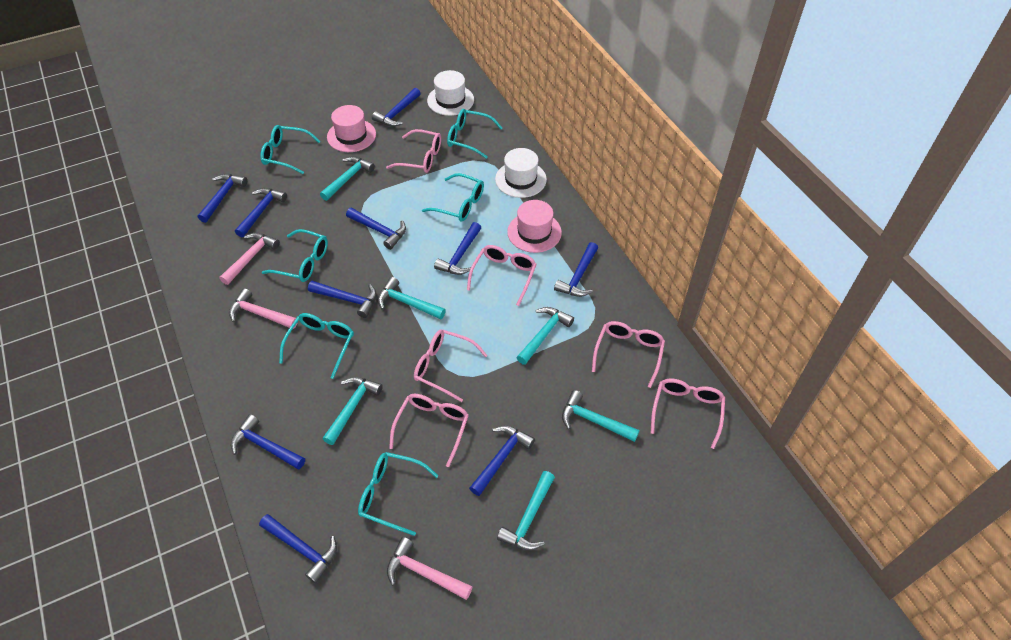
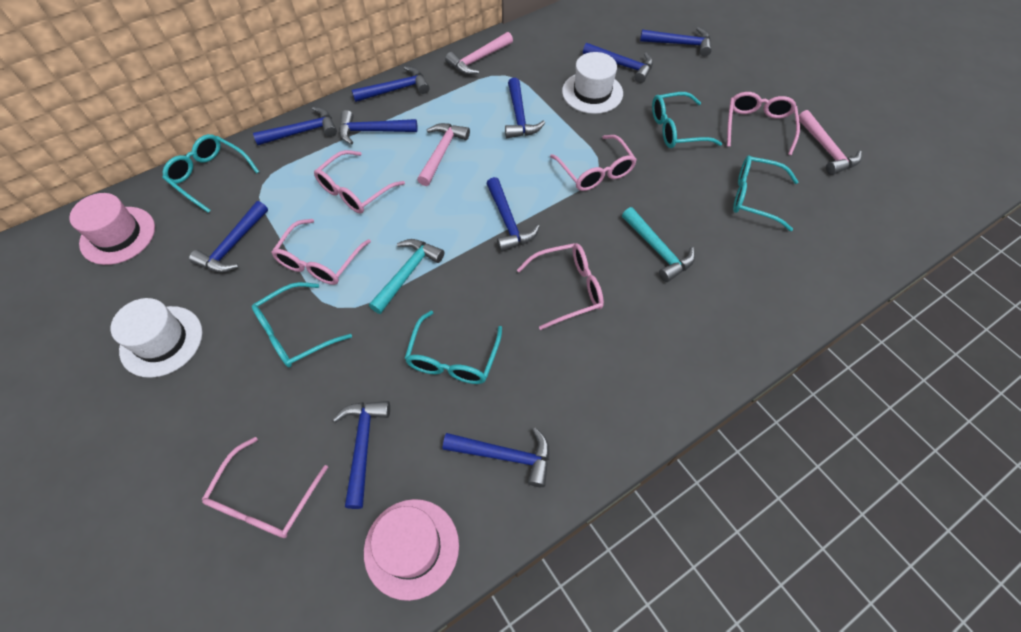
turquoise glasses: 6 -> 5
turquoise hammer: 6 -> 2

